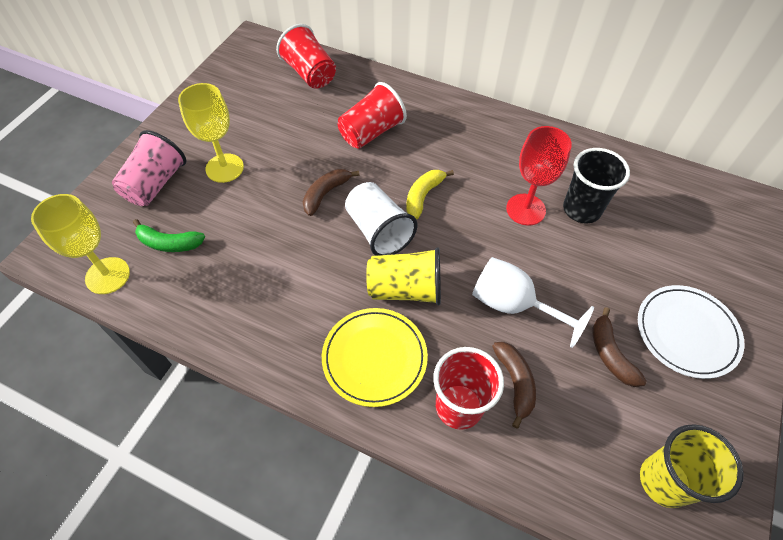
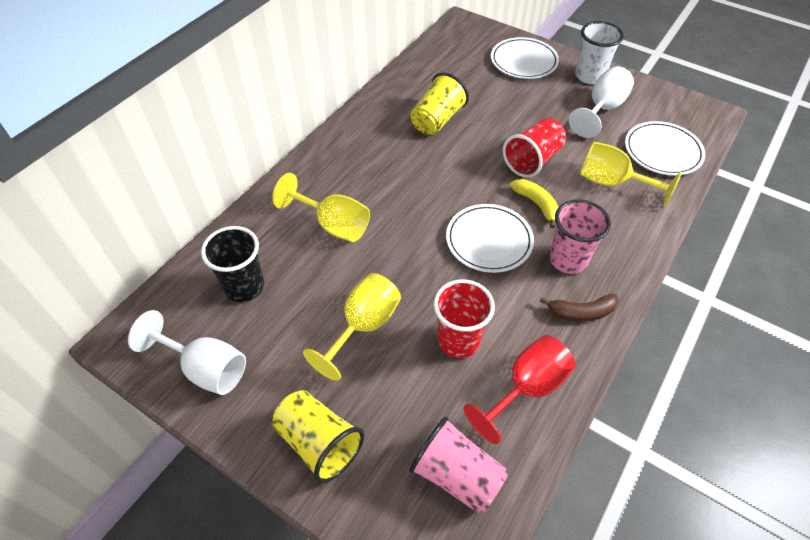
brown banana: 3 -> 1
green banana: 1 -> 0
pink cup: 1 -> 2
red cup: 3 -> 2
white goblet: 1 -> 2
white plate: 1 -> 3
yellow goblet: 2 -> 3
yellow plate: 1 -> 0

